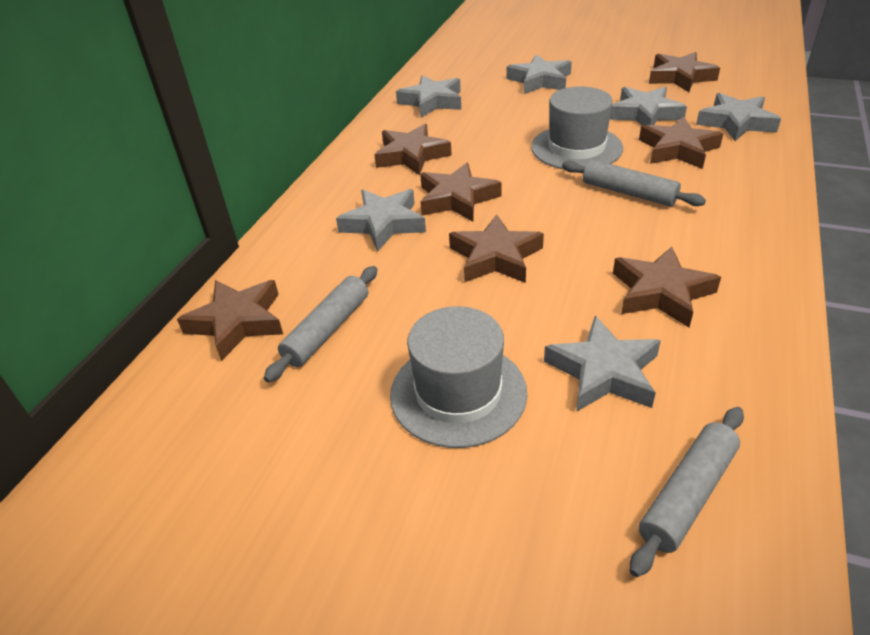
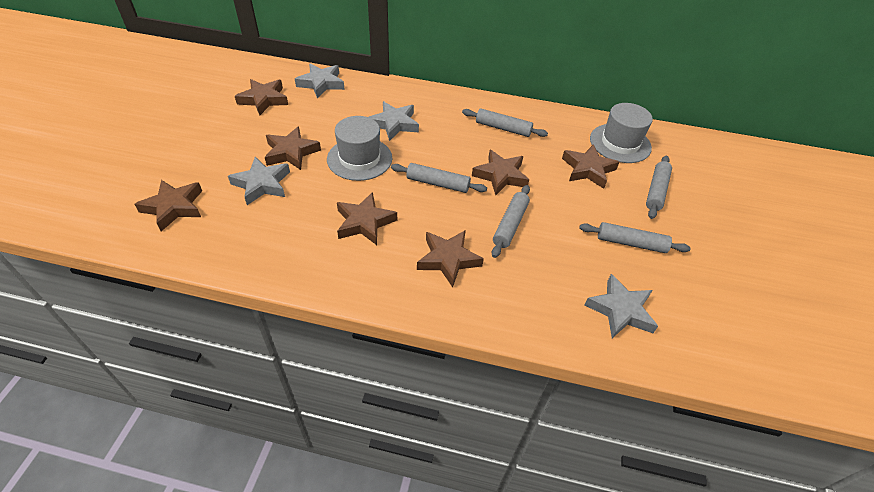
grey rolling pin: 3 -> 5
grey star: 6 -> 4

